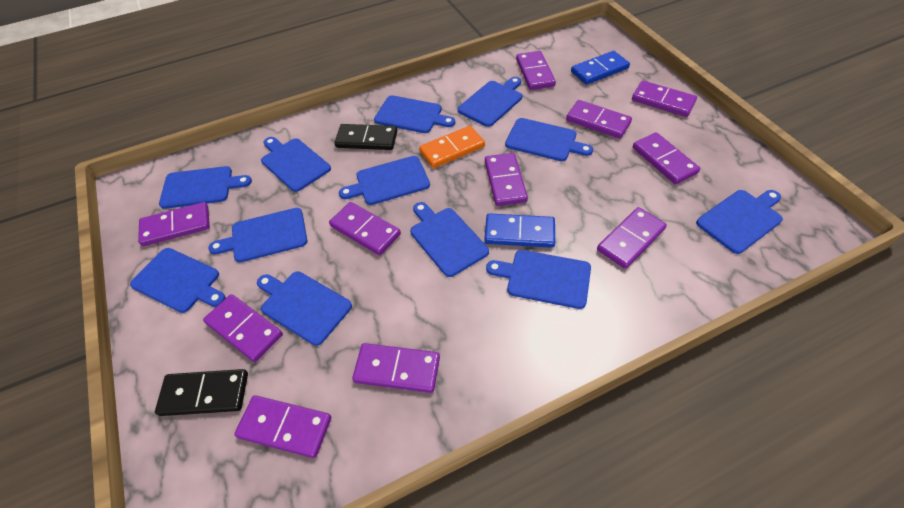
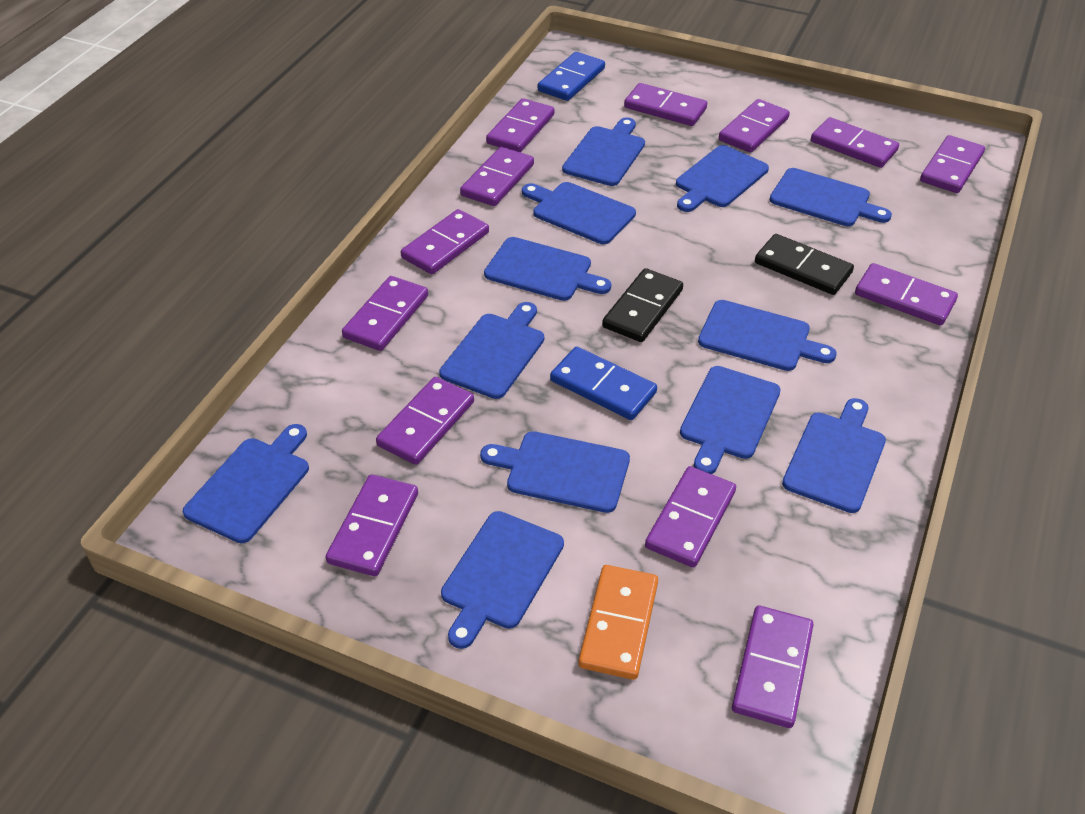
purple domino: 11 -> 13

